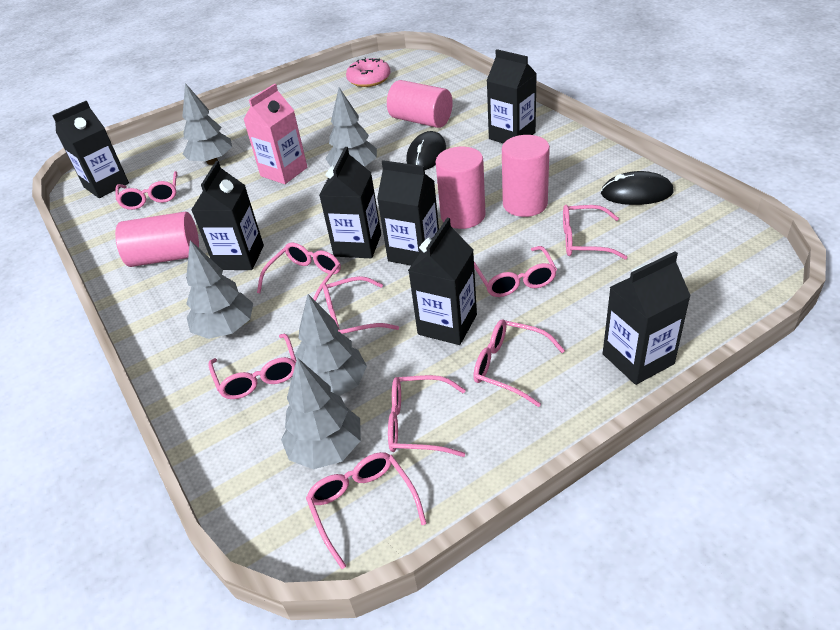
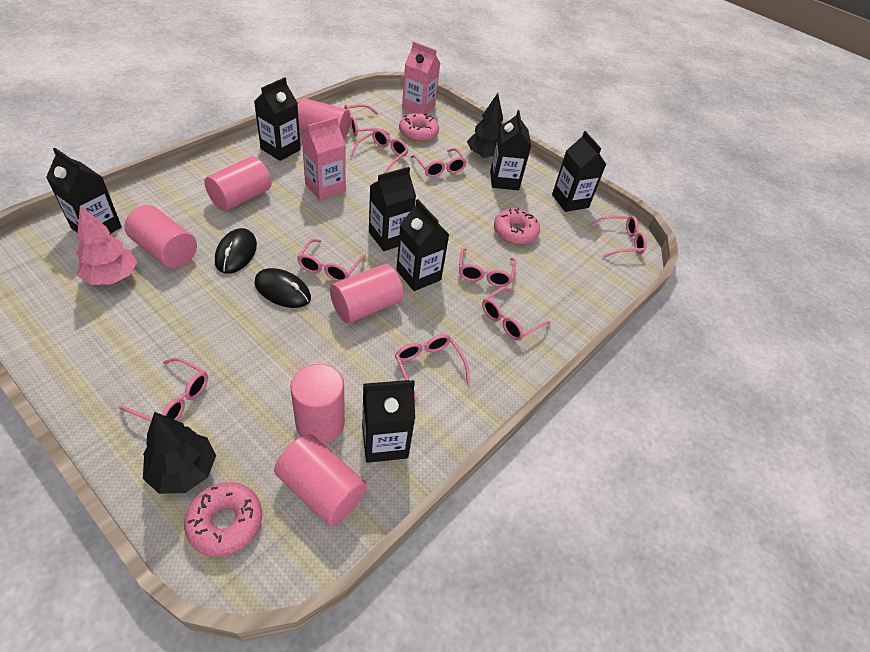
black tree: 0 -> 2
grey tree: 5 -> 0
pink carton: 1 -> 2
pink cylinder: 4 -> 6
pink donut: 1 -> 3
pink tree: 0 -> 1

